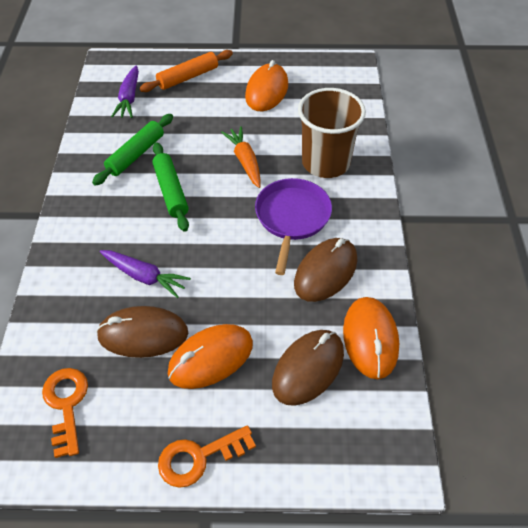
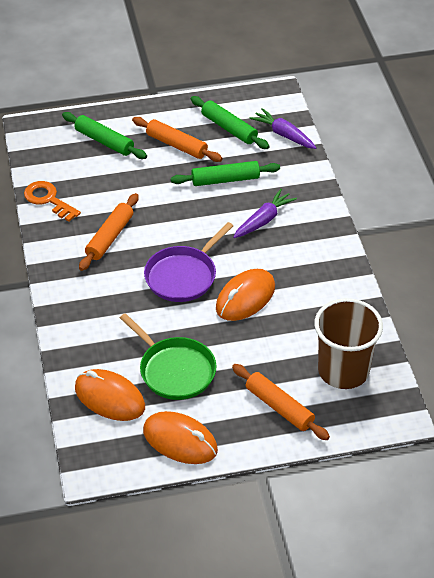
brown mouse: 3 -> 0
green pan: 0 -> 1
green rolling pin: 2 -> 3
orange carrot: 1 -> 0
orange key: 2 -> 1
orange rolling pin: 1 -> 3

